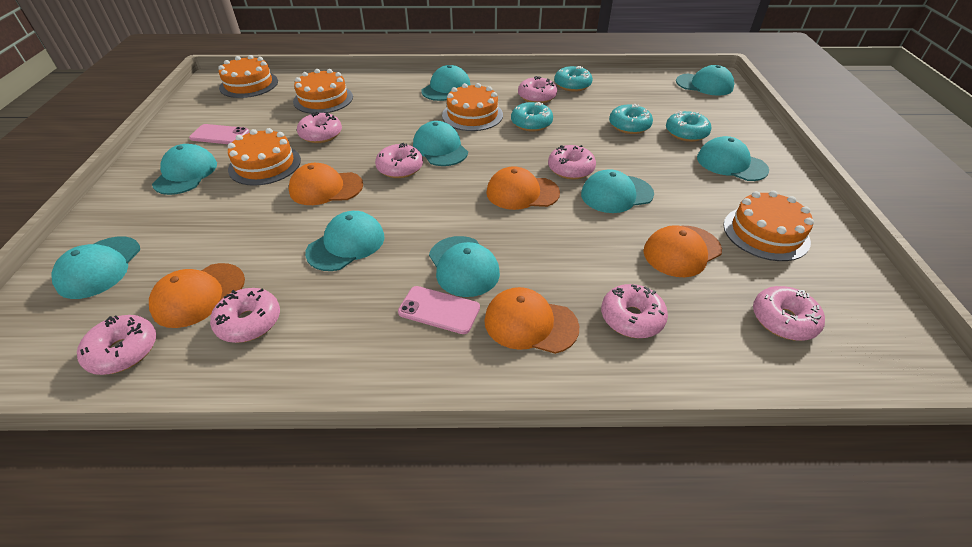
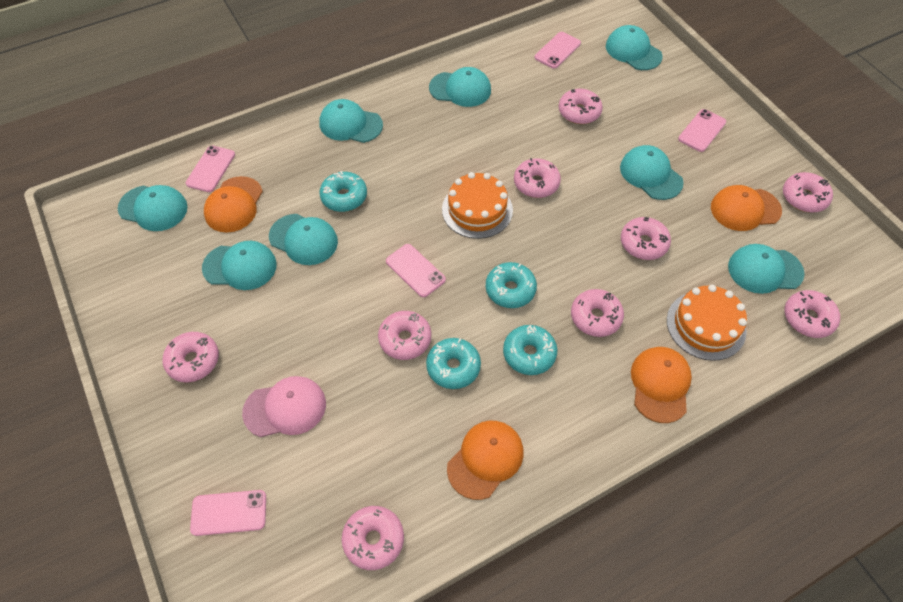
orange cake: 5 -> 2
orange cap: 5 -> 4
pink cap: 0 -> 1
pink donut: 8 -> 9
pink phone: 2 -> 5
turquoise cap: 9 -> 8

